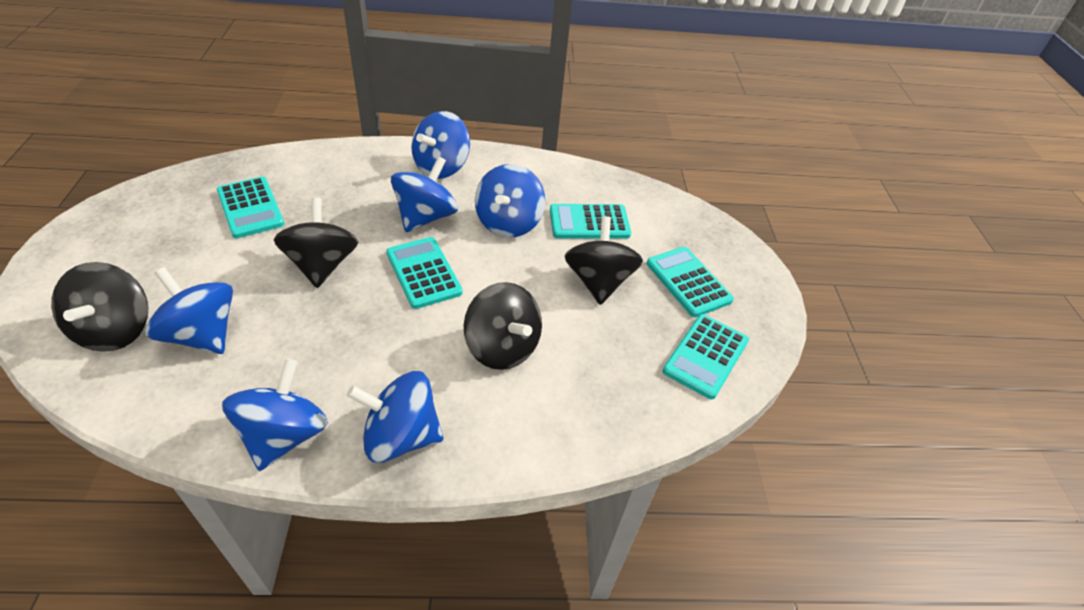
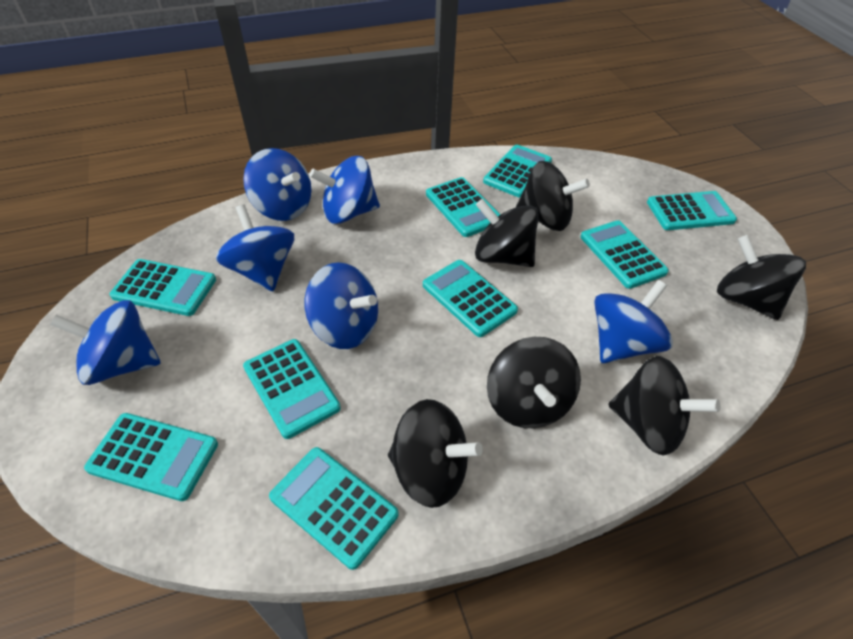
black spinning top: 4 -> 6
turquoise calculator: 5 -> 9

